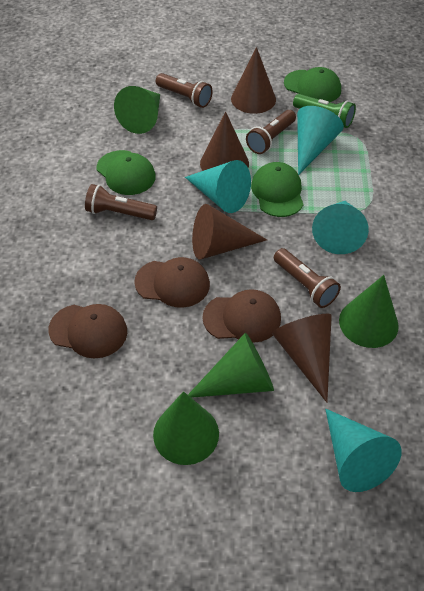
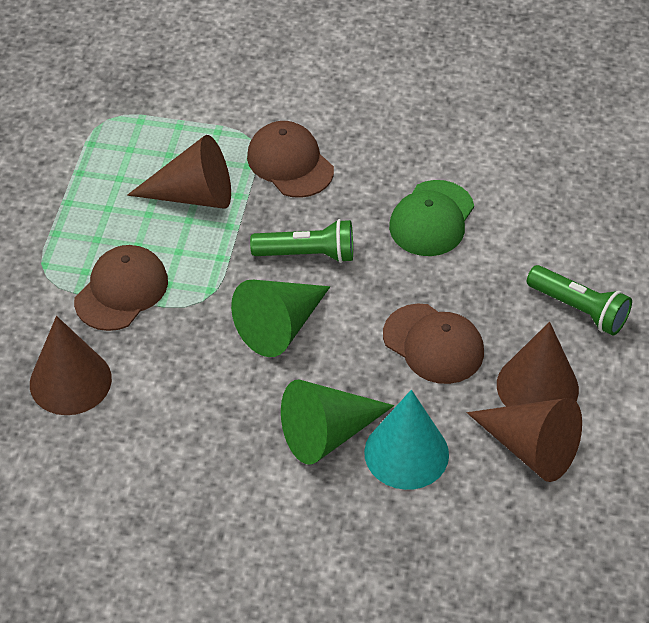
brown flashlight: 4 -> 0
green cap: 3 -> 1
green cone: 4 -> 2
green flashlight: 1 -> 2
turquoise cone: 4 -> 1

